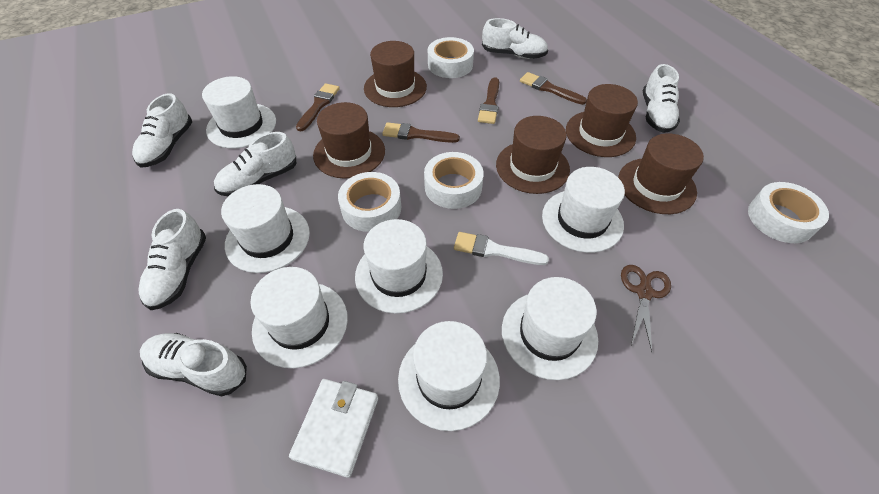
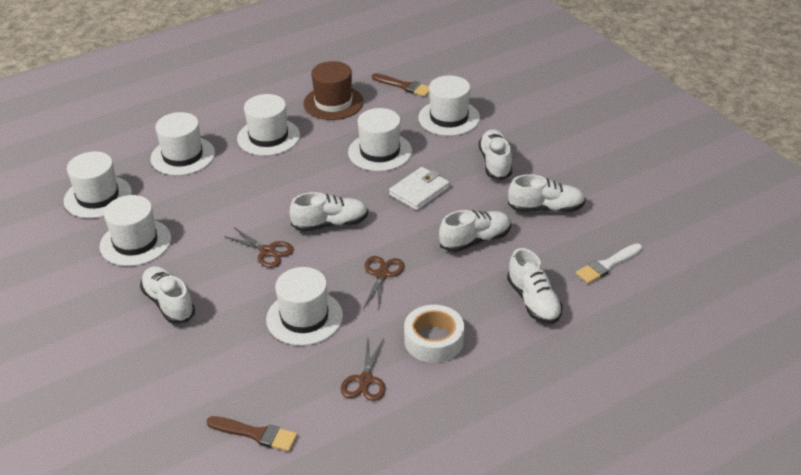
brown brush: 4 -> 2
brown hat: 5 -> 1
brown scissors: 1 -> 3
white tape: 4 -> 1

